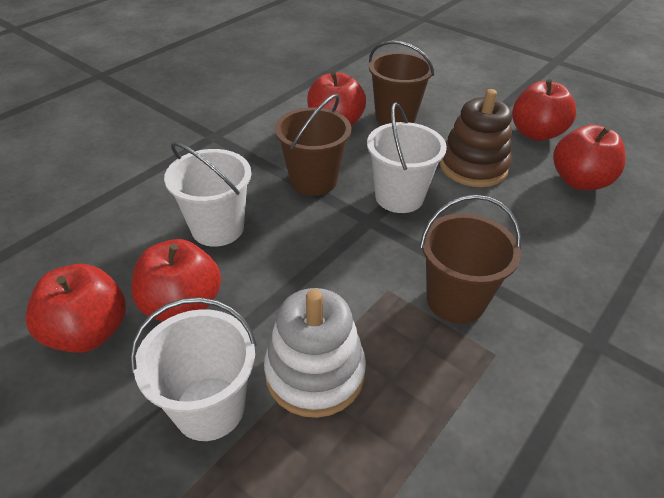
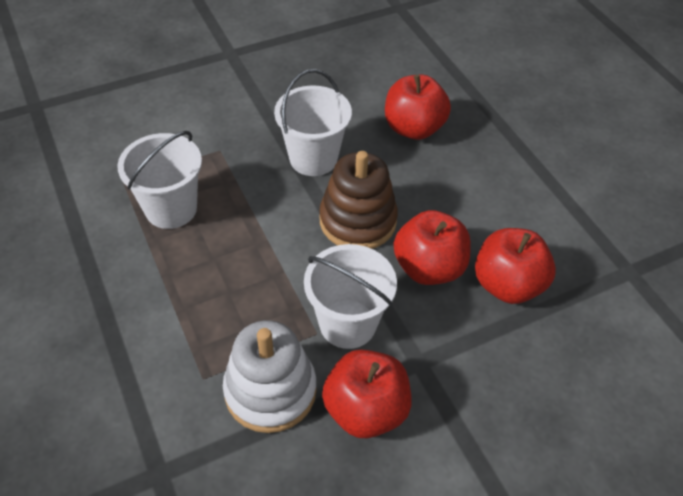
brown bucket: 3 -> 0
red apple: 5 -> 4

